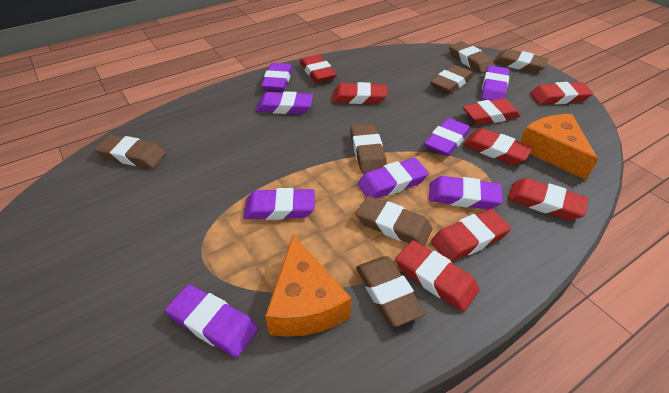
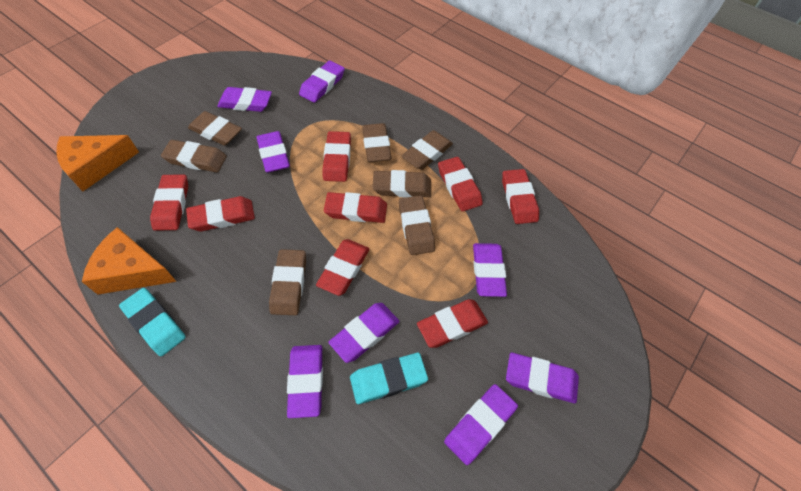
turquoise eraser: 0 -> 2

